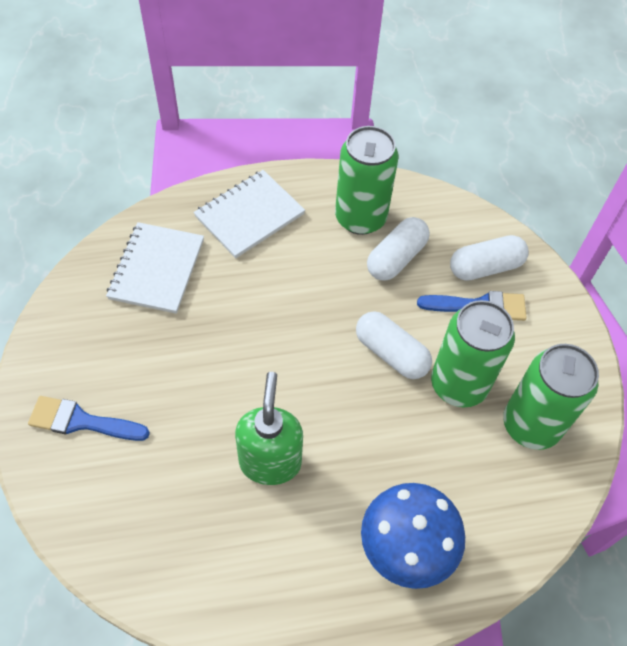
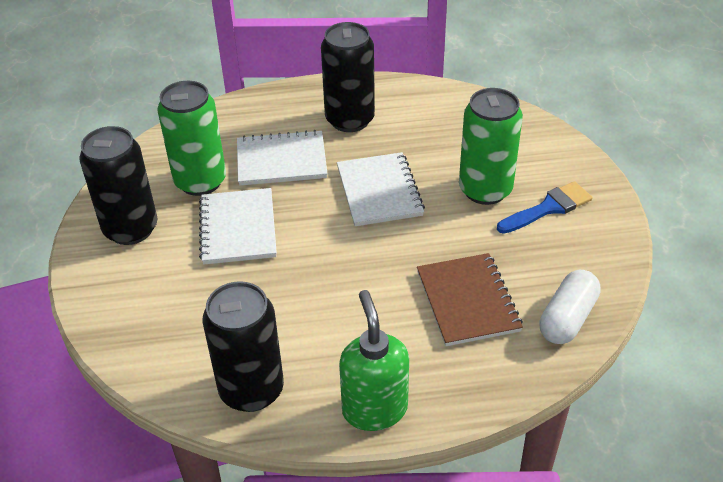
black can: 0 -> 3
blue brush: 2 -> 1
blue mushroom: 1 -> 0
brown notebook: 0 -> 1
green can: 3 -> 2
white capsule: 3 -> 1
white notebook: 2 -> 3

